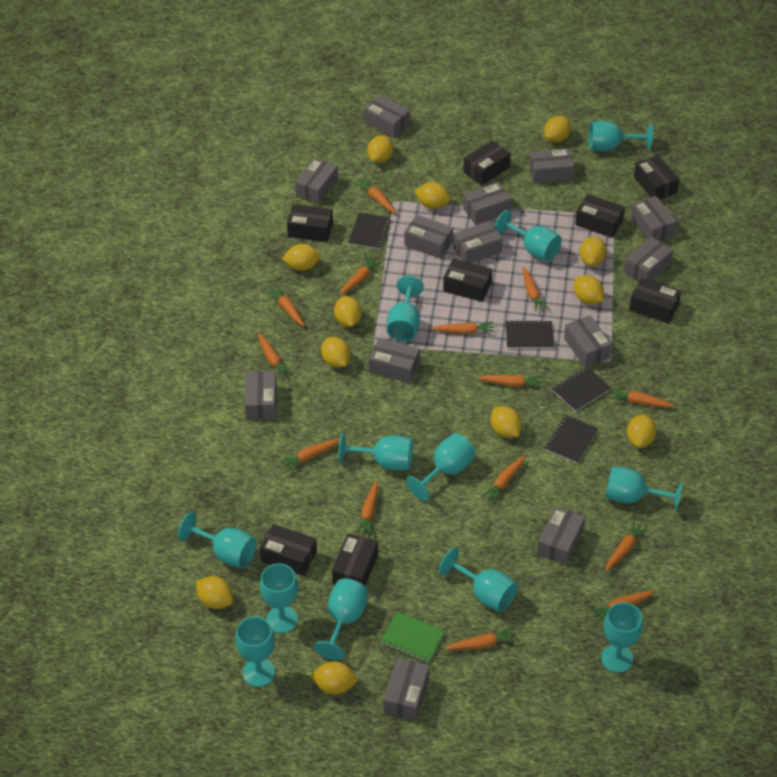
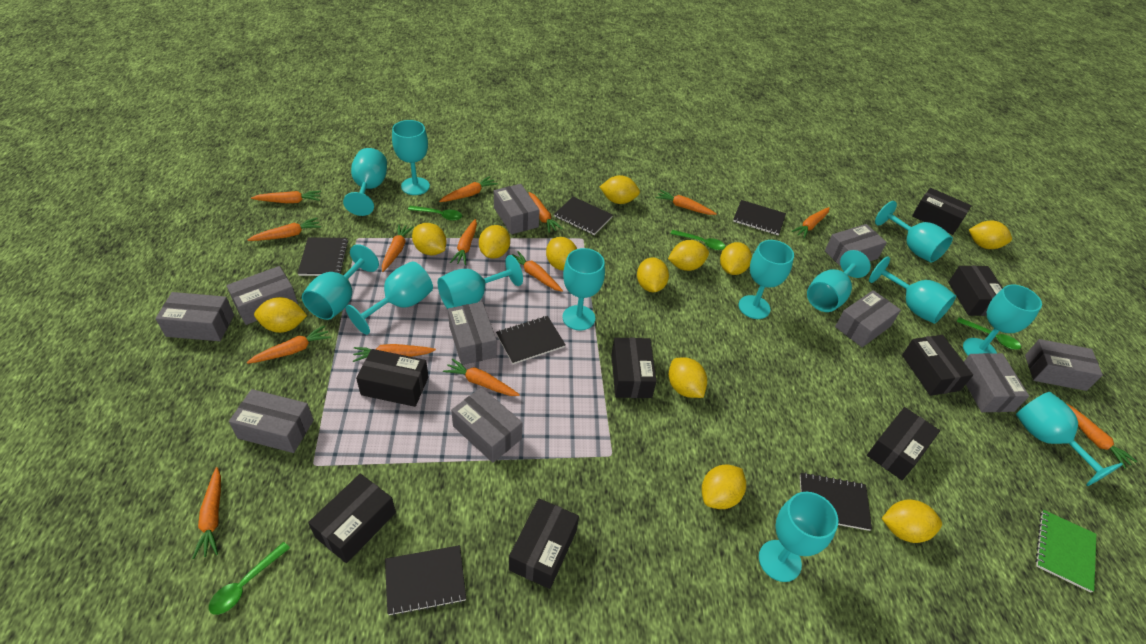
black notebook: 4 -> 6
green spoon: 0 -> 4
grey box: 13 -> 10
turquoise goblet: 12 -> 13

